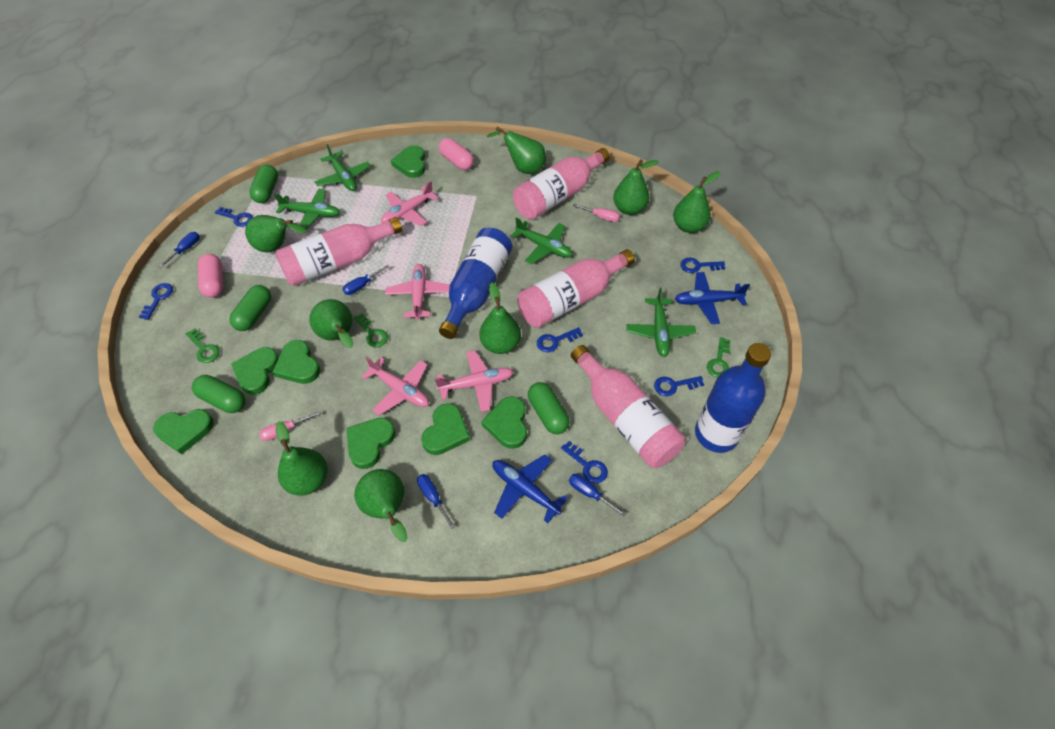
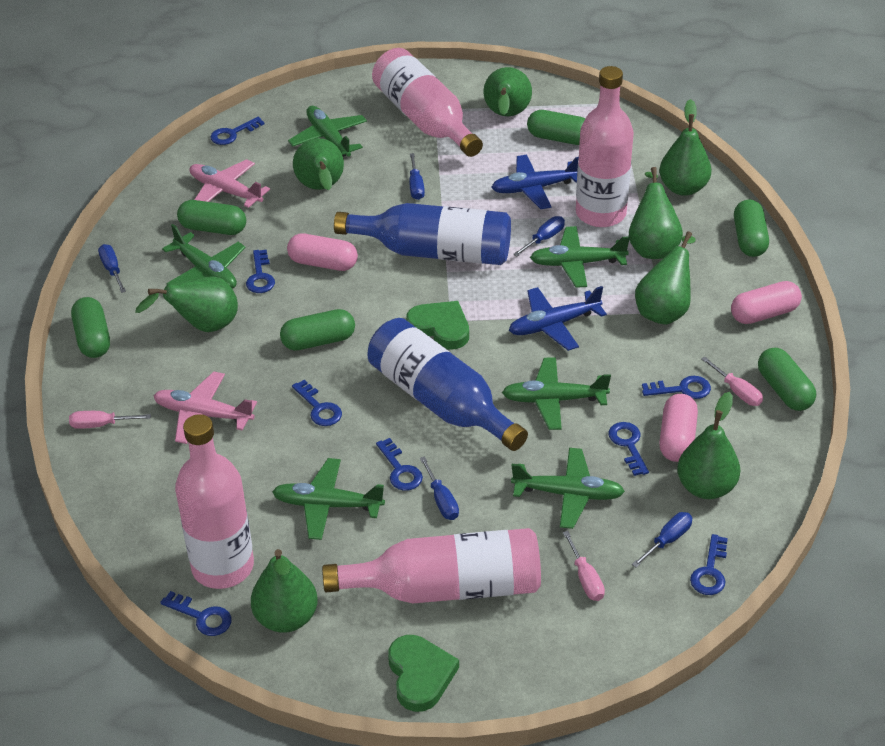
blue key: 6 -> 8
blue screwdriver: 4 -> 5
green capsule: 4 -> 6
green heart: 7 -> 2
green key: 3 -> 0
green plane: 4 -> 6
pink capsule: 2 -> 3
pink plane: 4 -> 2
pink screwdriver: 2 -> 3

